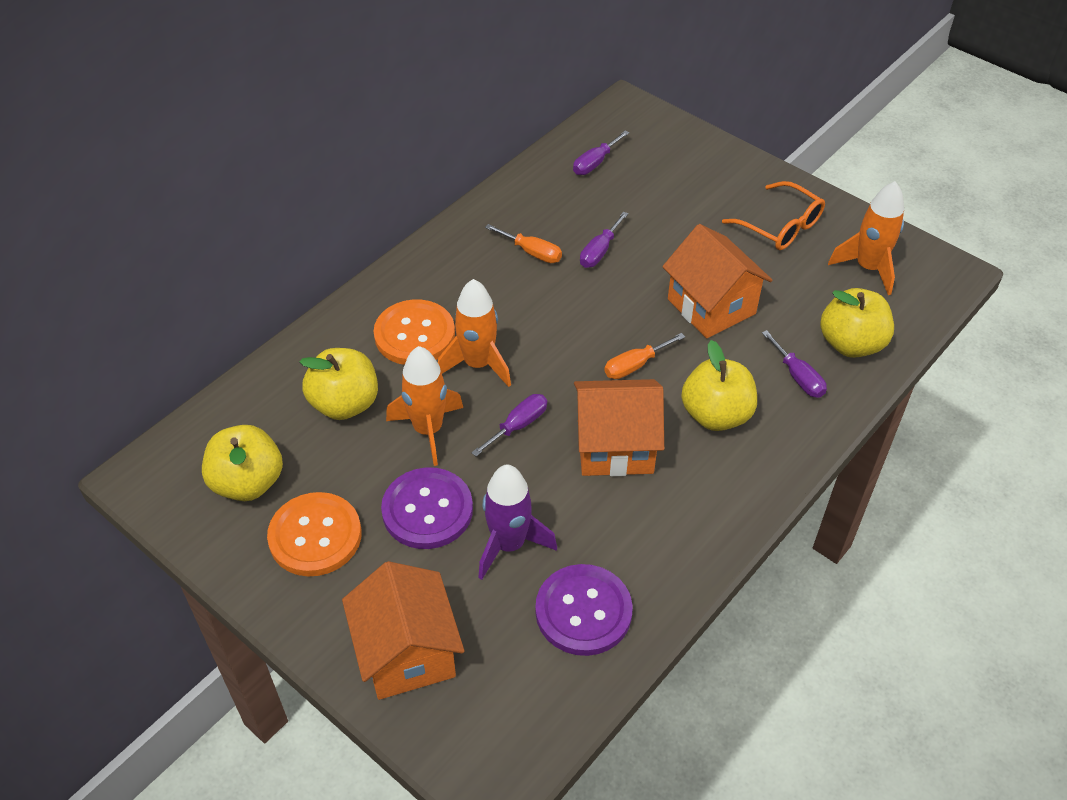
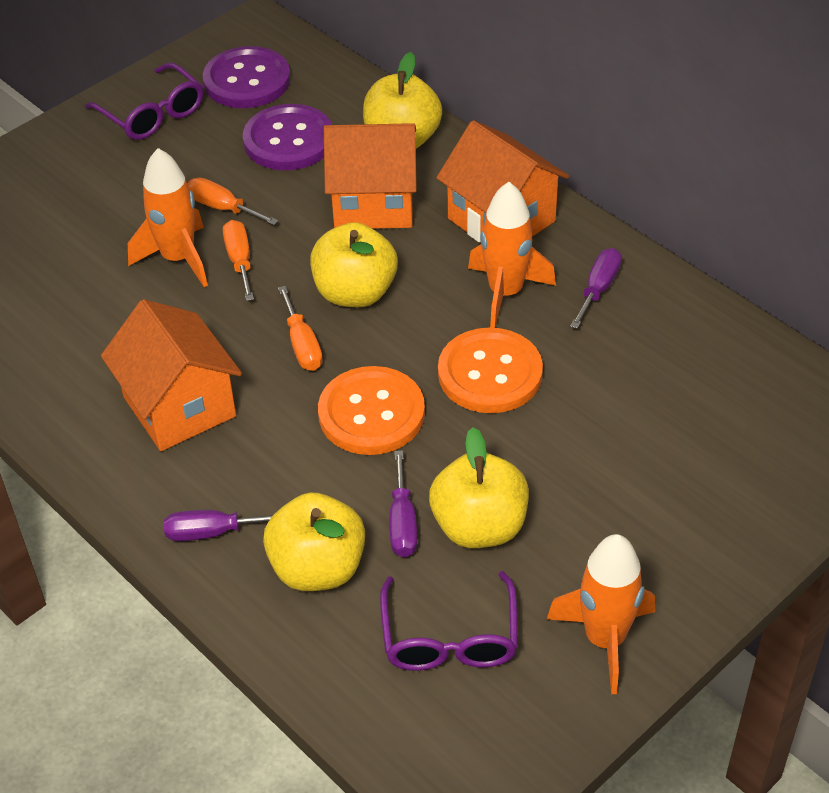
orange glasses: 1 -> 0
orange screwdriver: 2 -> 3
purple glasses: 0 -> 2
purple rocket: 1 -> 0
purple screwdriver: 4 -> 3

